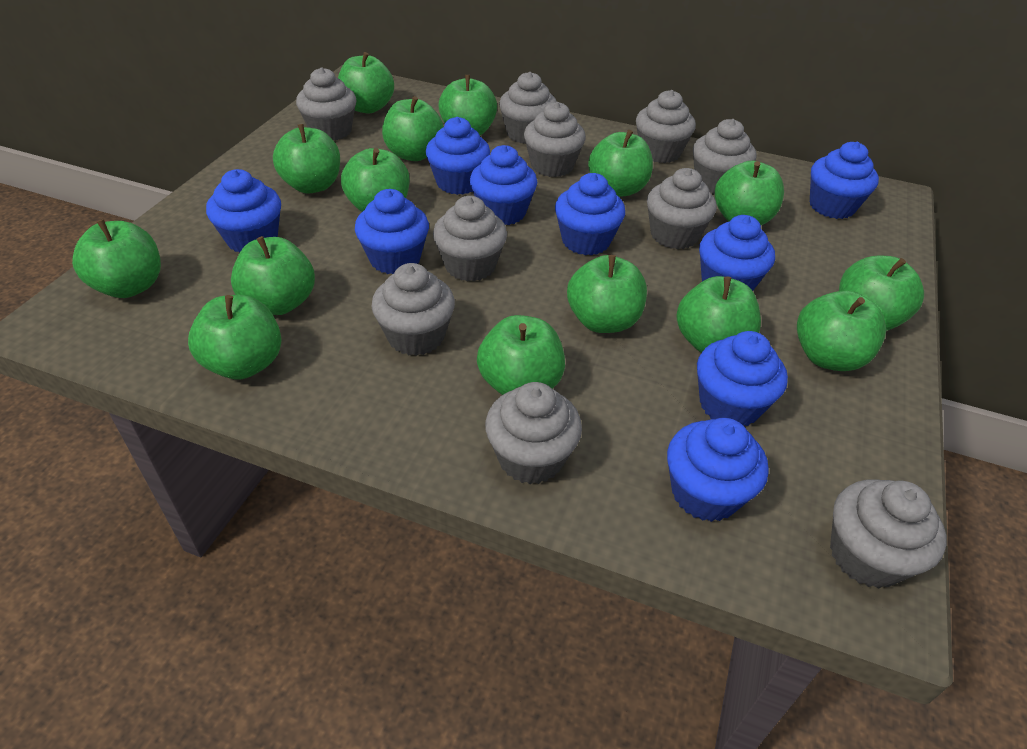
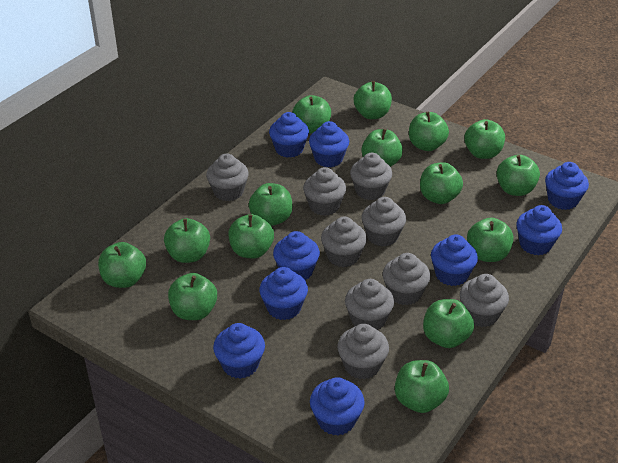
grey cupcake: 10 -> 9

